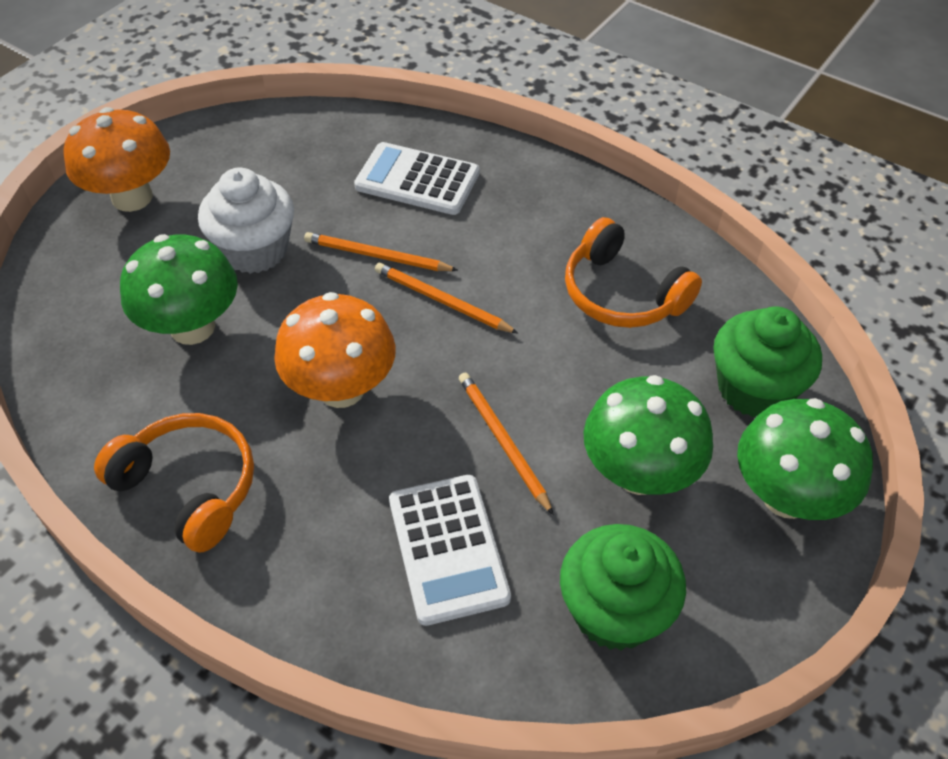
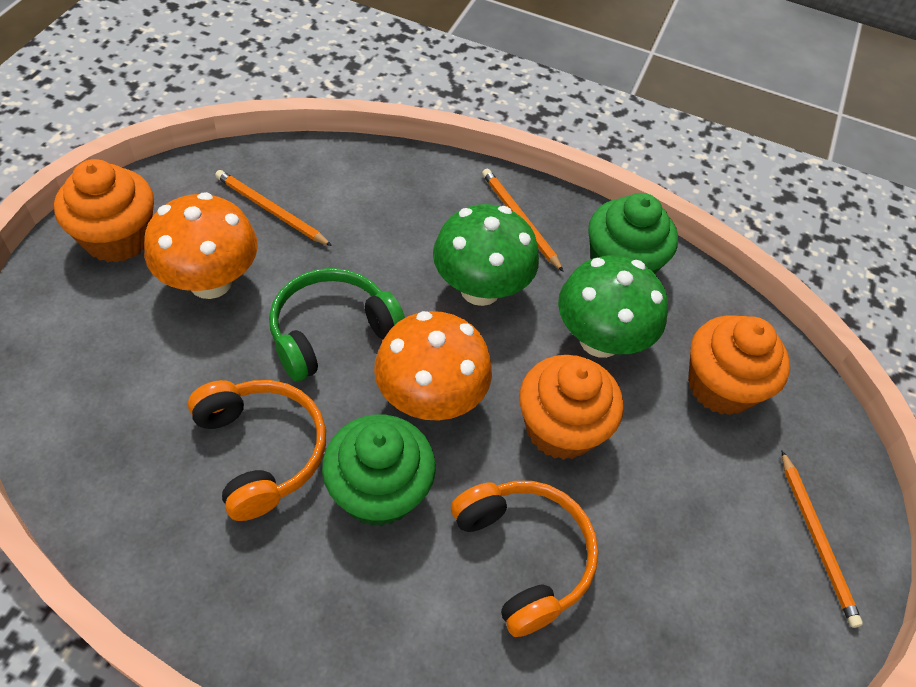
green headphones: 0 -> 1
green mushroom: 3 -> 2
orange cupcake: 0 -> 3
white calculator: 2 -> 0
white cupcake: 1 -> 0

